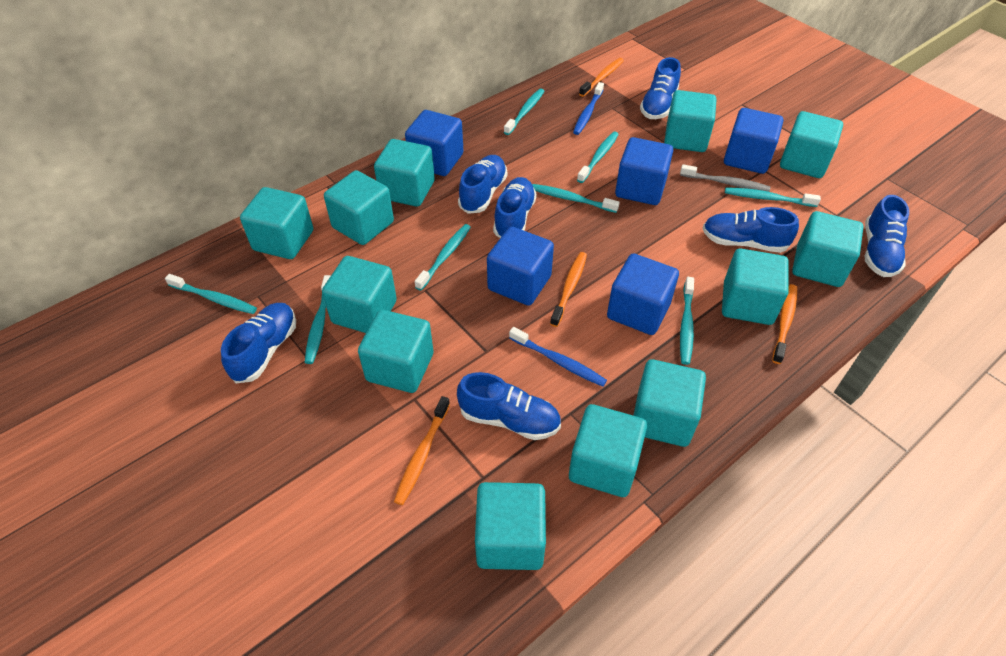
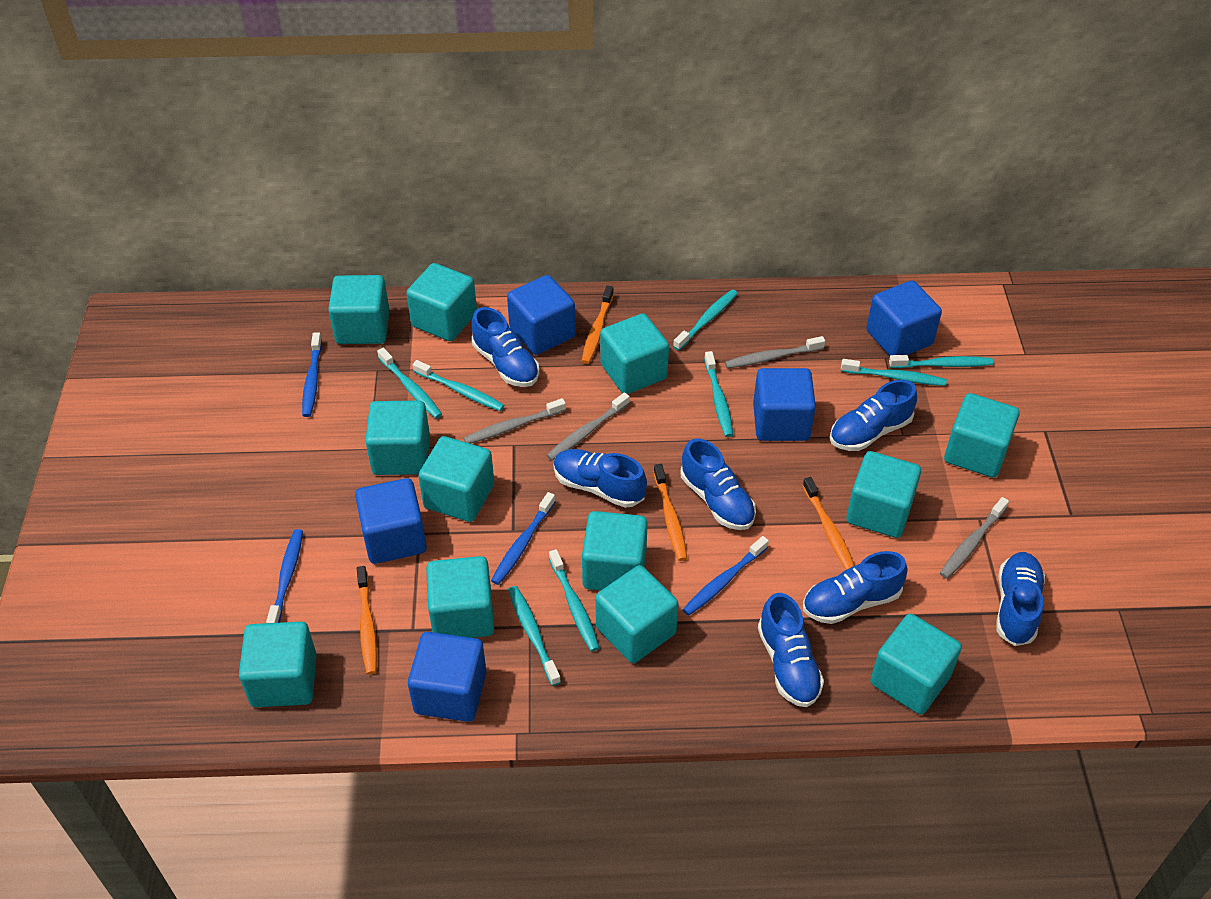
blue toothbrush: 2 -> 4
grey toothbrush: 1 -> 4

